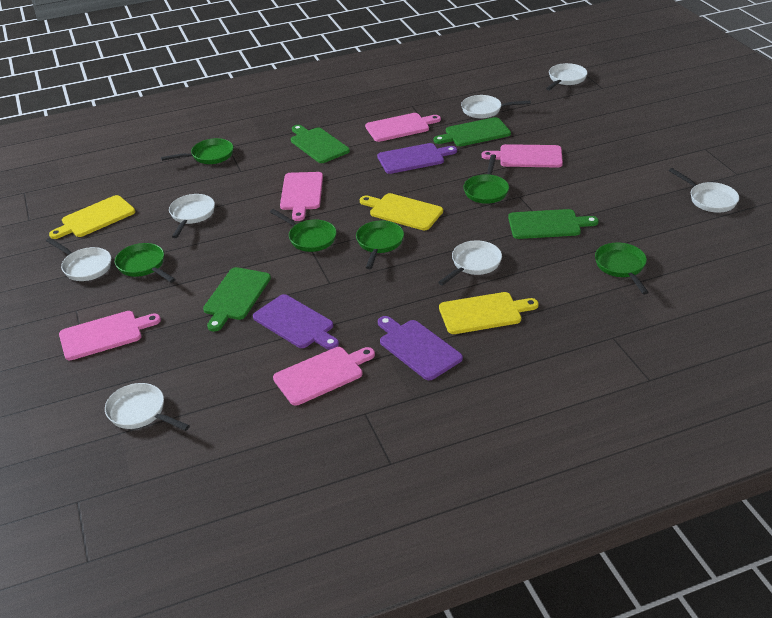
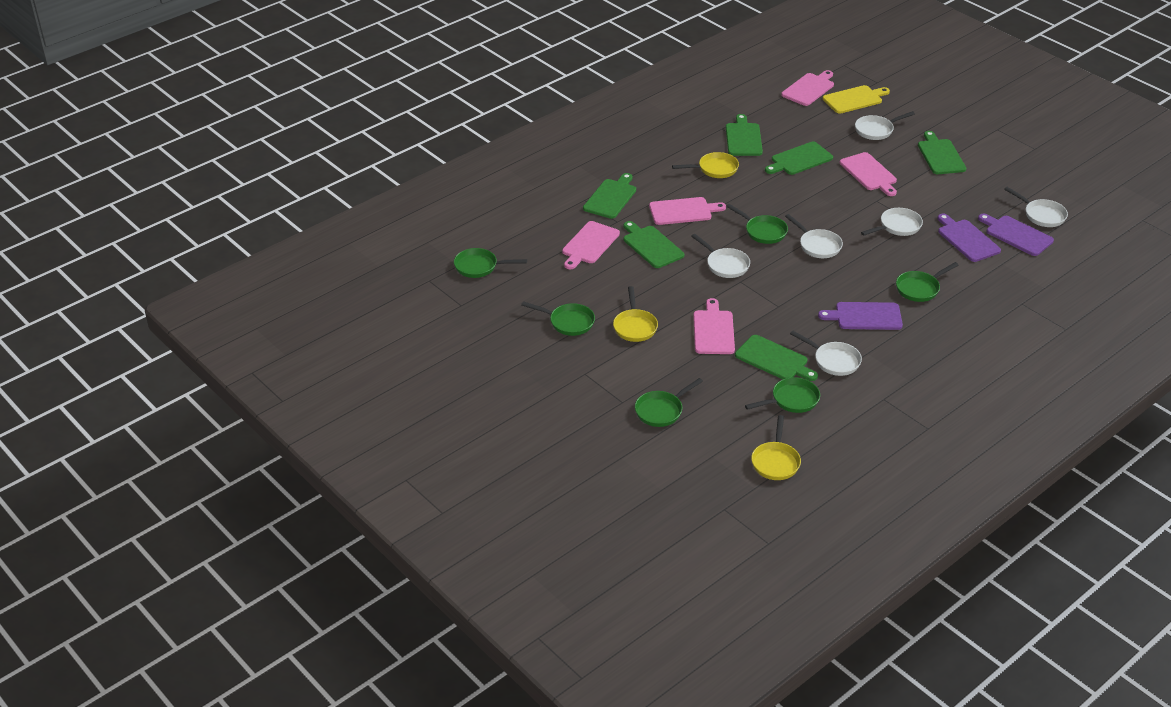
green cutting board: 4 -> 6
white pan: 7 -> 6
yellow cutting board: 3 -> 1
yellow pan: 0 -> 3

